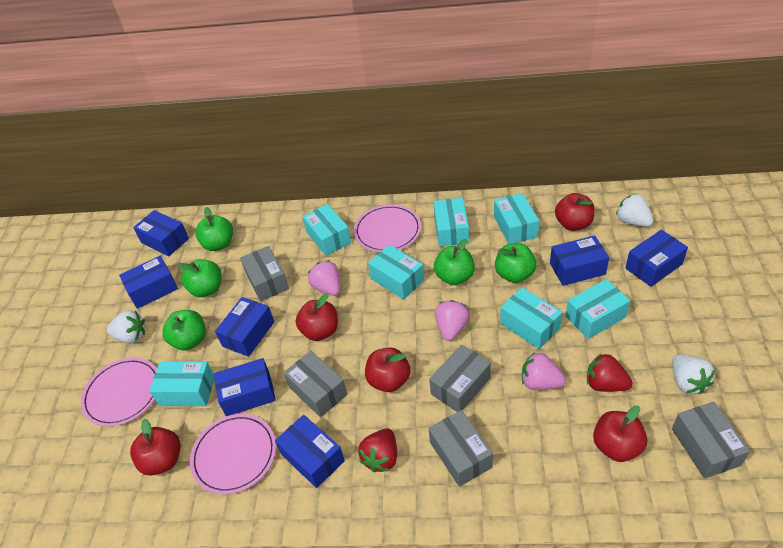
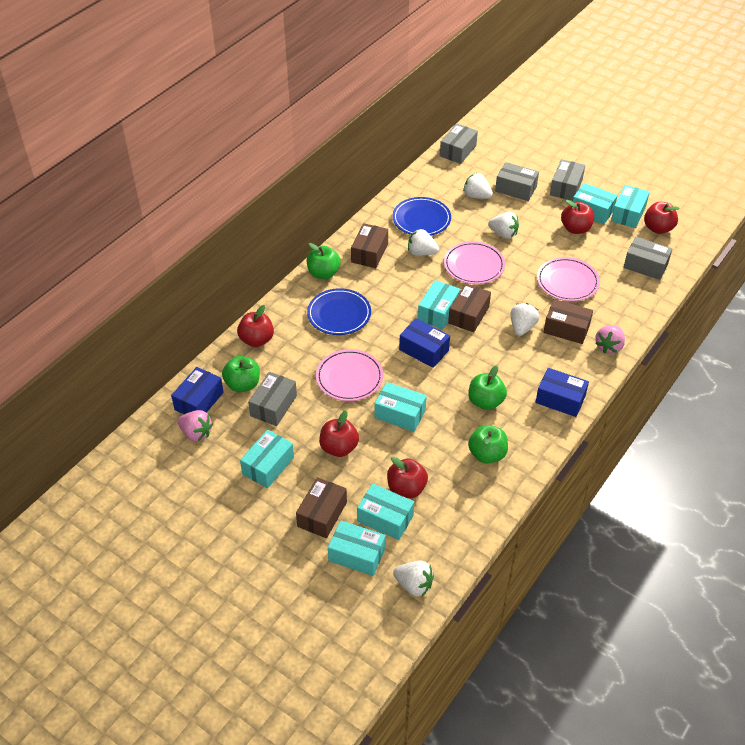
blue box: 7 -> 3
blue plate: 0 -> 2
brown box: 0 -> 4
green apple: 5 -> 4
pink strawberry: 3 -> 2
red strawberry: 2 -> 0
white strawberry: 3 -> 5

